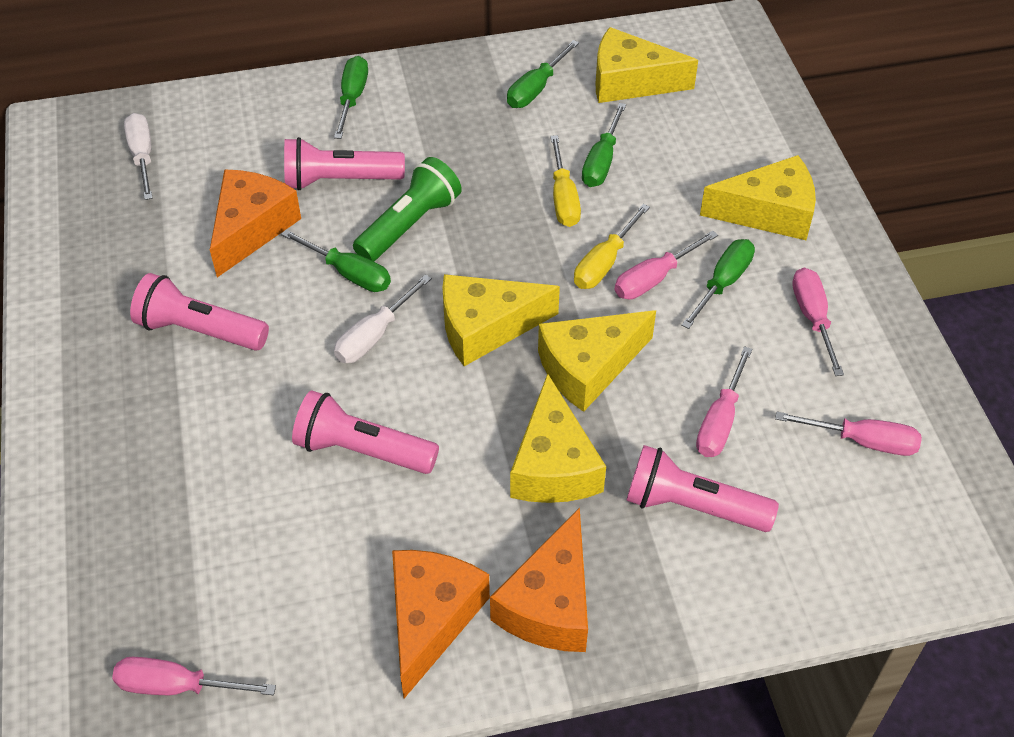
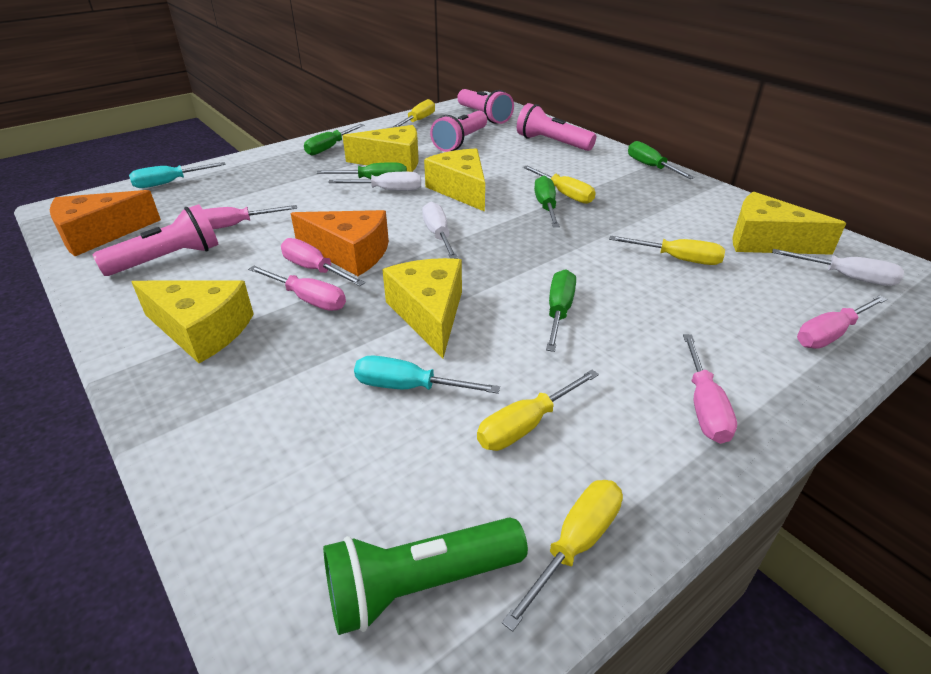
orange cheese: 3 -> 2
turquoise screwdriver: 0 -> 2
white screwdriver: 2 -> 3
yellow screwdriver: 2 -> 5

